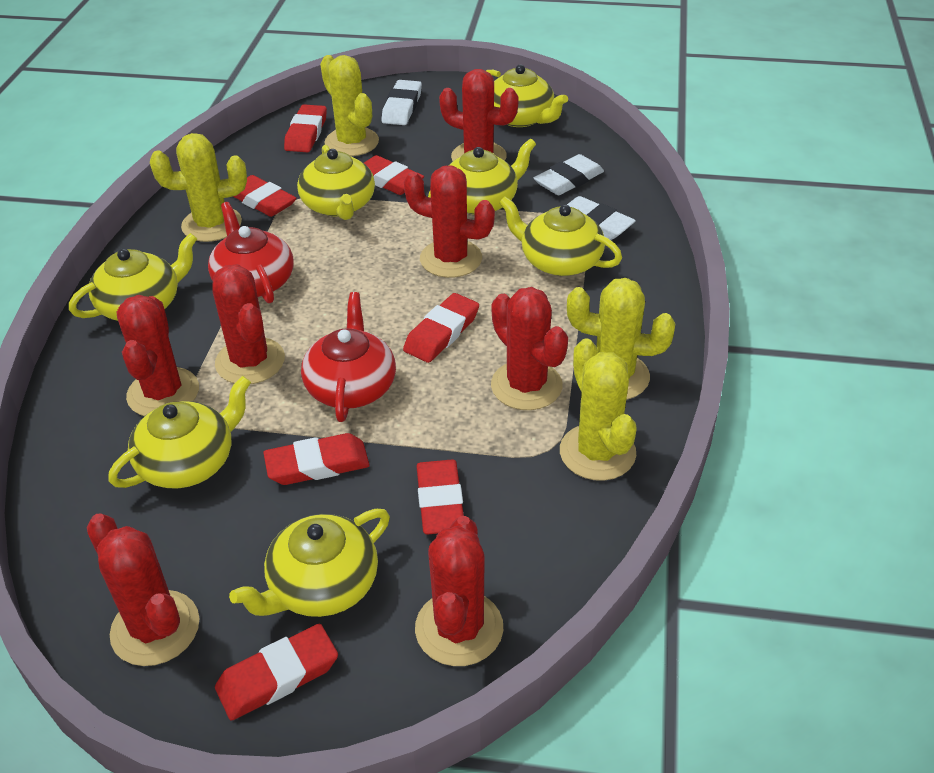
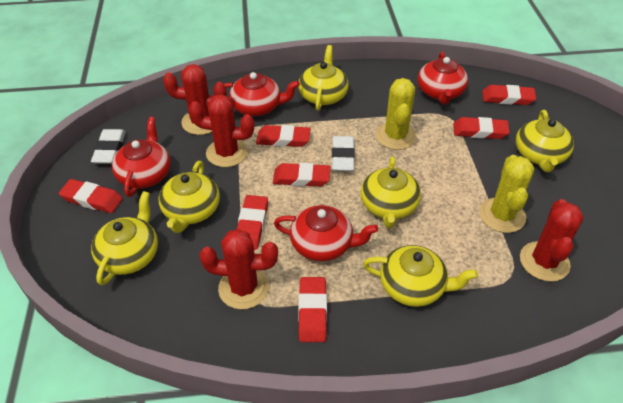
red cactus: 7 -> 4
red teapot: 2 -> 4
white eraser: 3 -> 2
yellow cactus: 4 -> 2
yellow teapot: 7 -> 6

